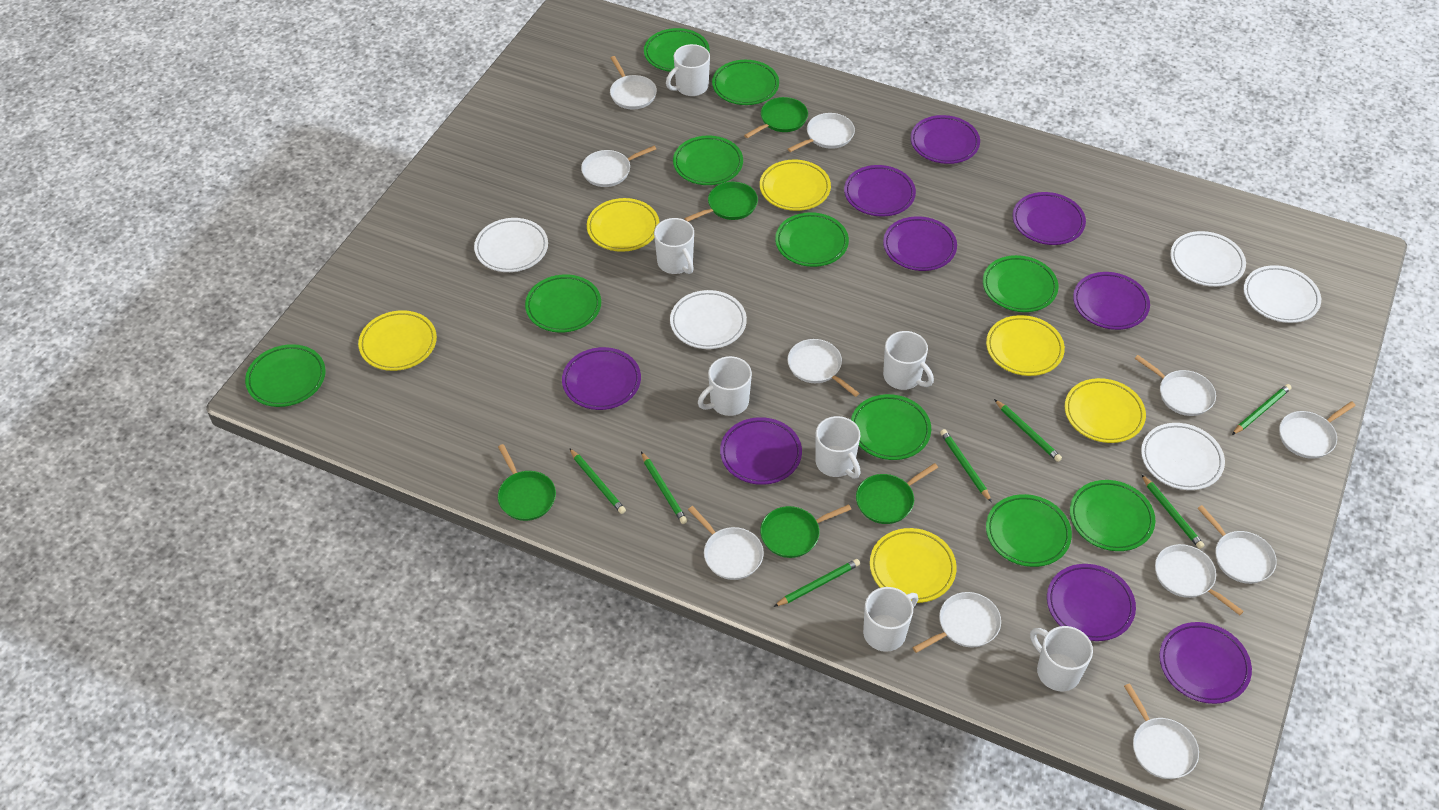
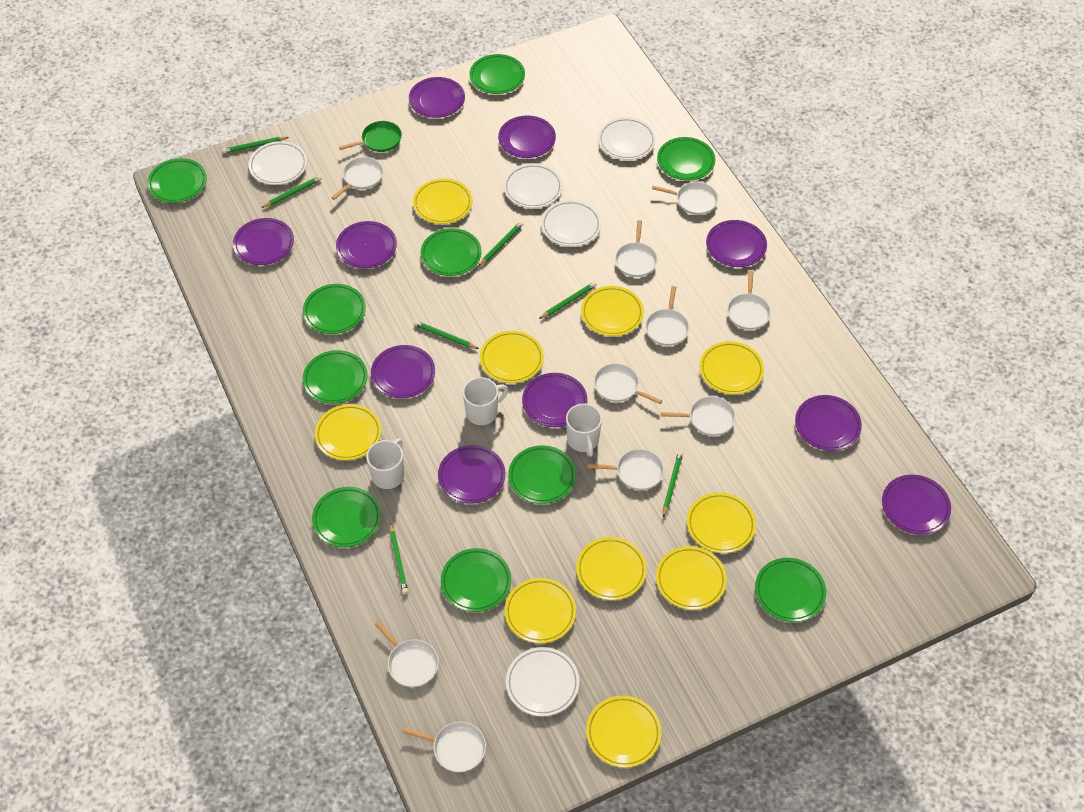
green pan: 5 -> 1
purple plate: 9 -> 10
white mug: 7 -> 3
white pan: 11 -> 10
yellow plate: 6 -> 10

